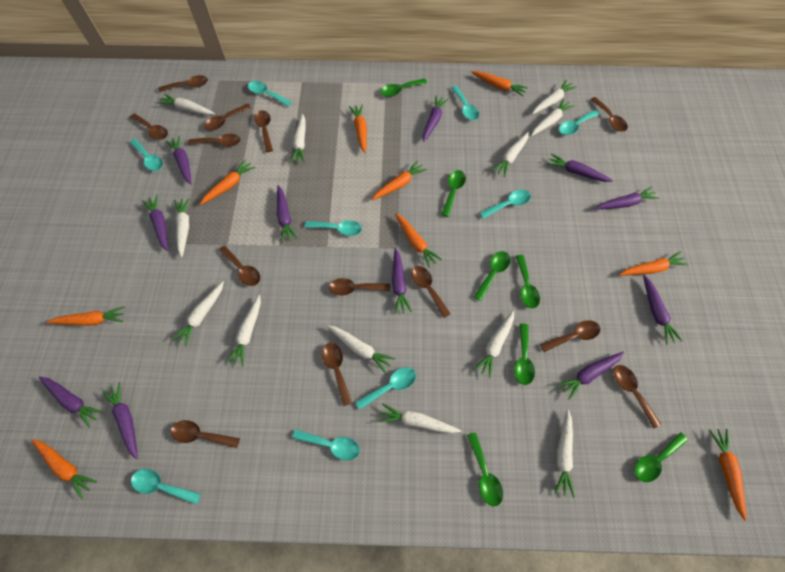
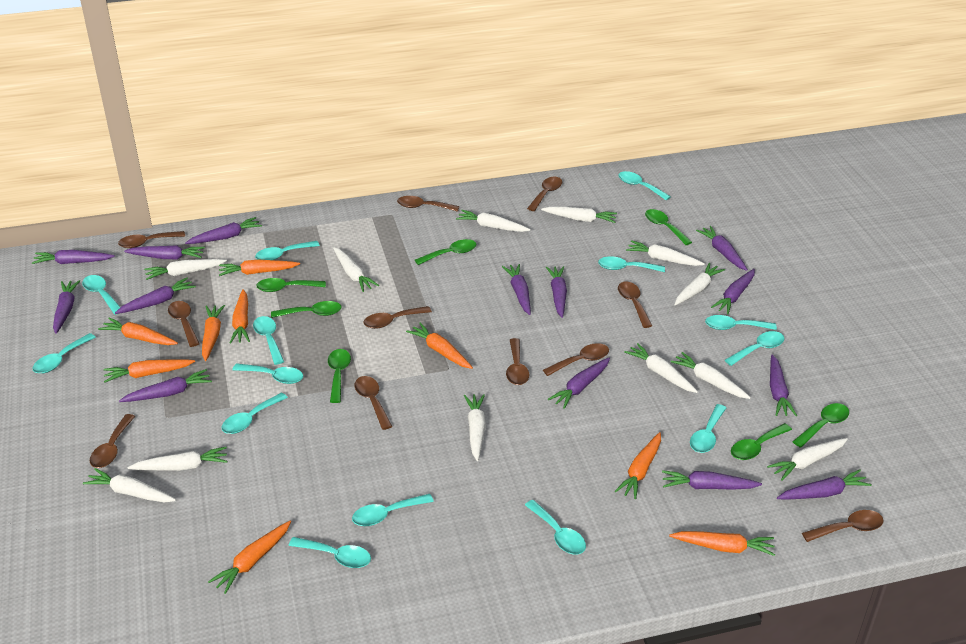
brown spoon: 13 -> 11
purple carrot: 11 -> 14
turquoise spoon: 9 -> 14

